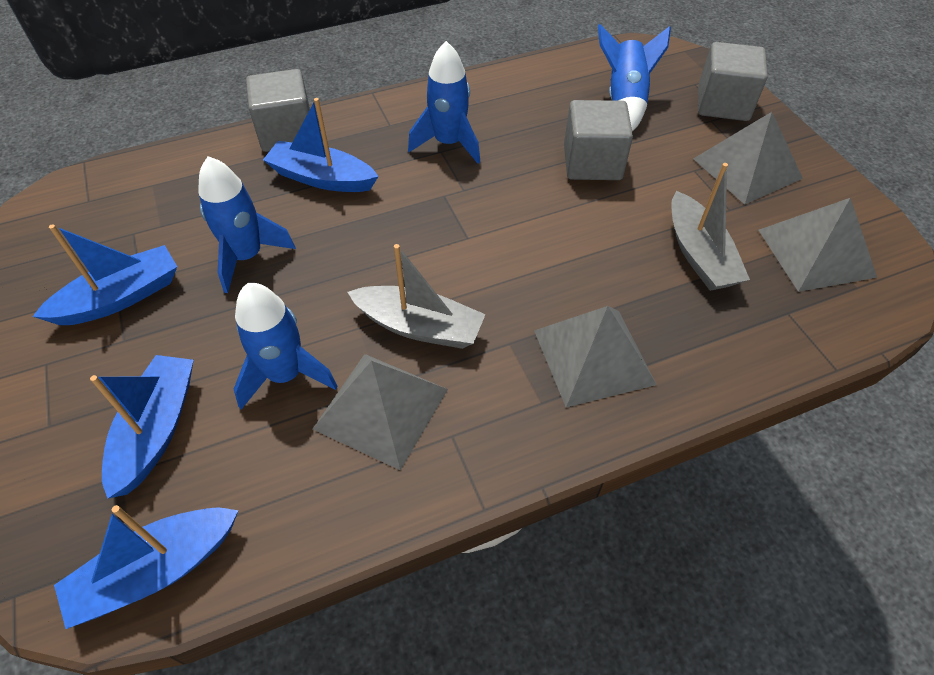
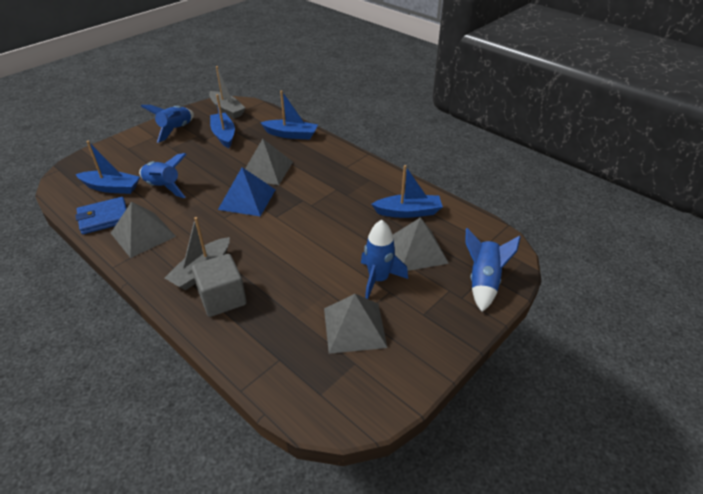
blue pyramid: 0 -> 1
blue wallet: 0 -> 1
grey cube: 3 -> 1

